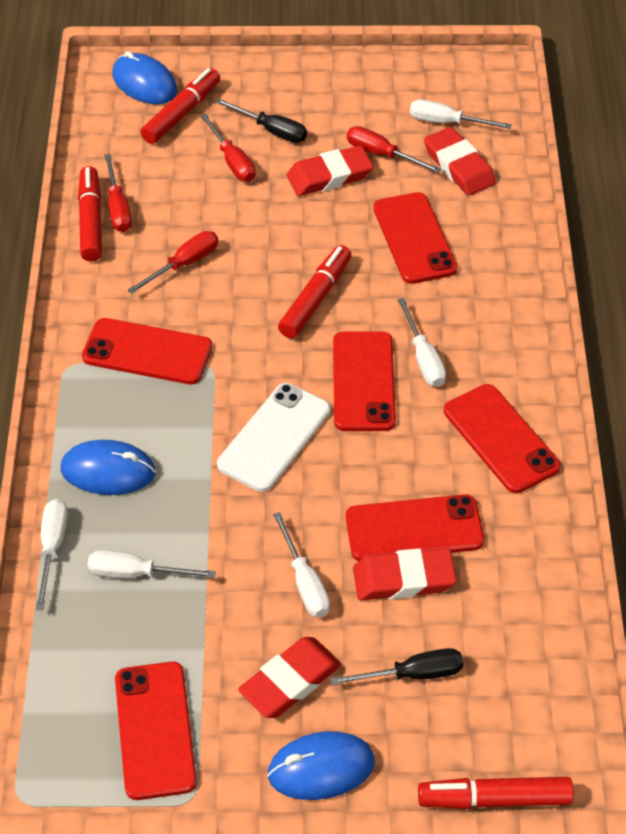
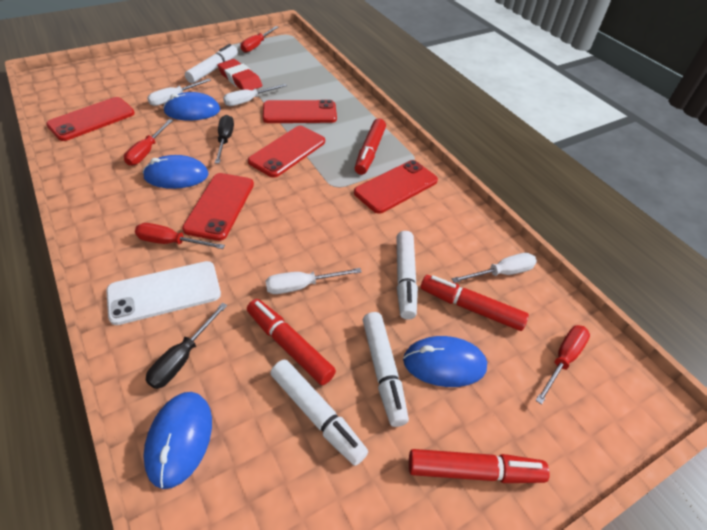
blue mouse: 3 -> 4
red eraser: 4 -> 1
red phone: 6 -> 5
white marker: 0 -> 4
white screwdriver: 5 -> 4

